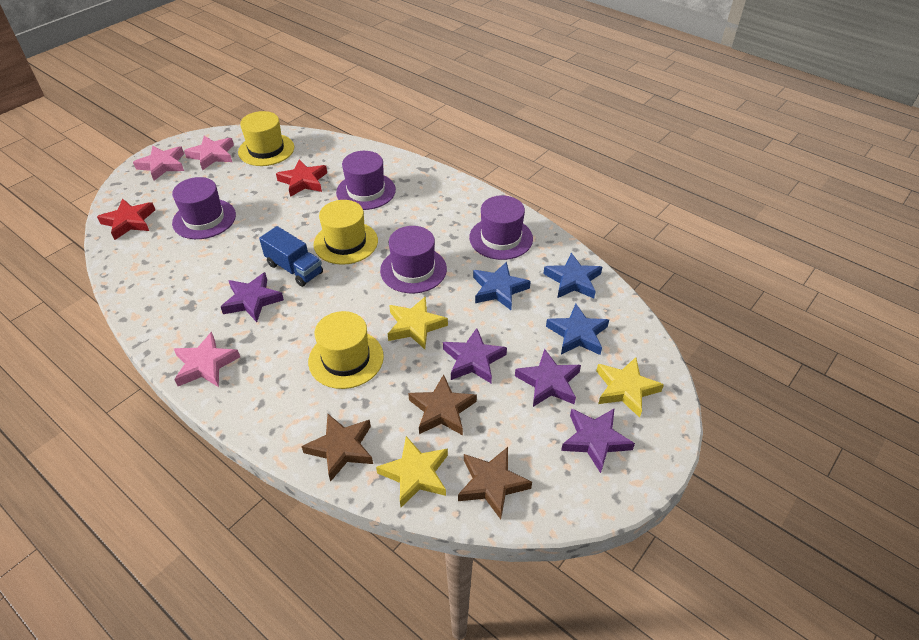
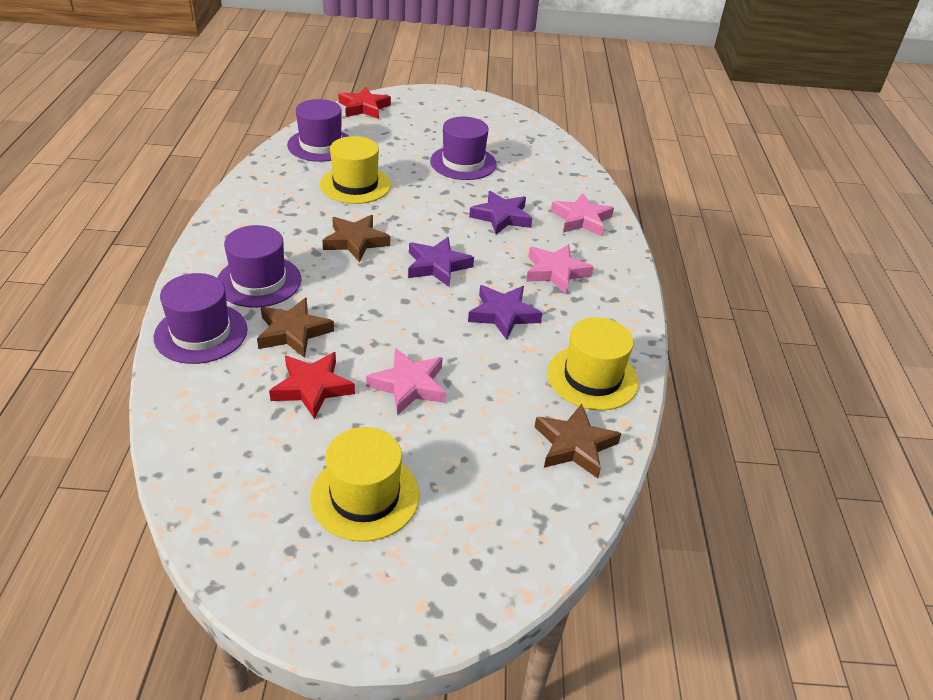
blue star: 3 -> 0
blue truck: 1 -> 0
purple star: 4 -> 3
yellow star: 3 -> 0

